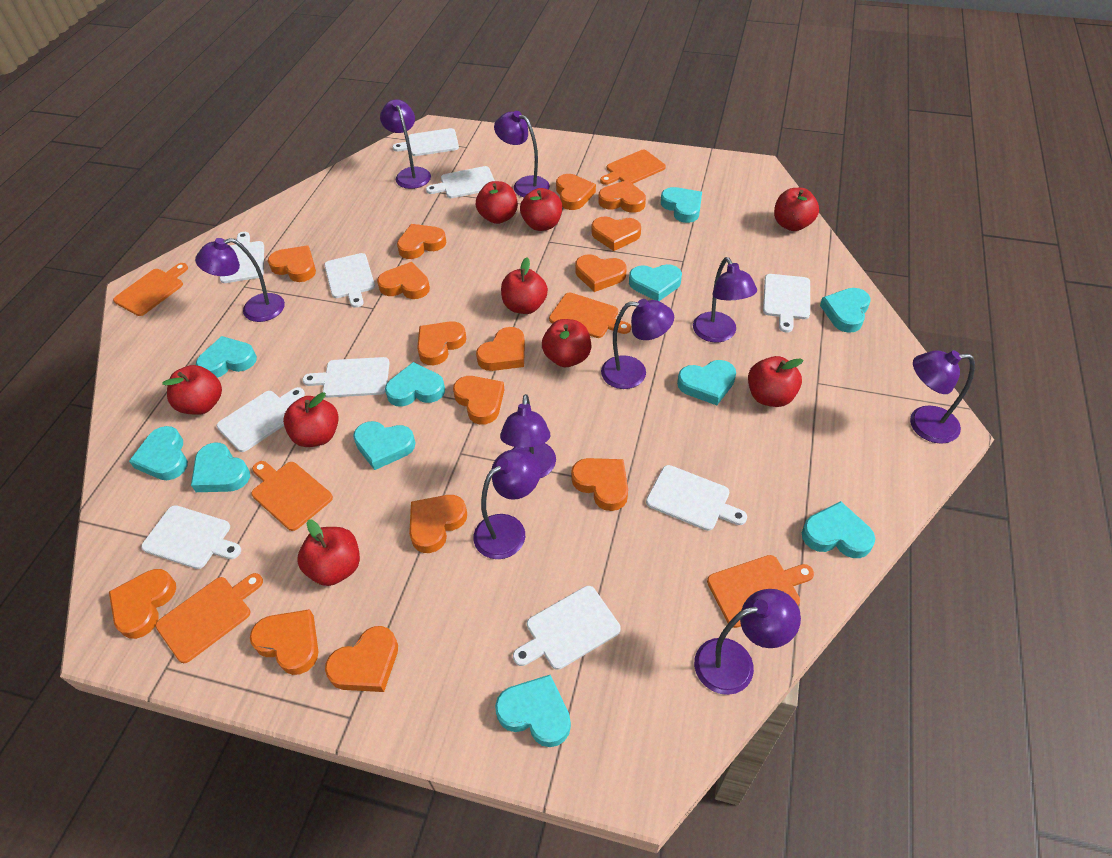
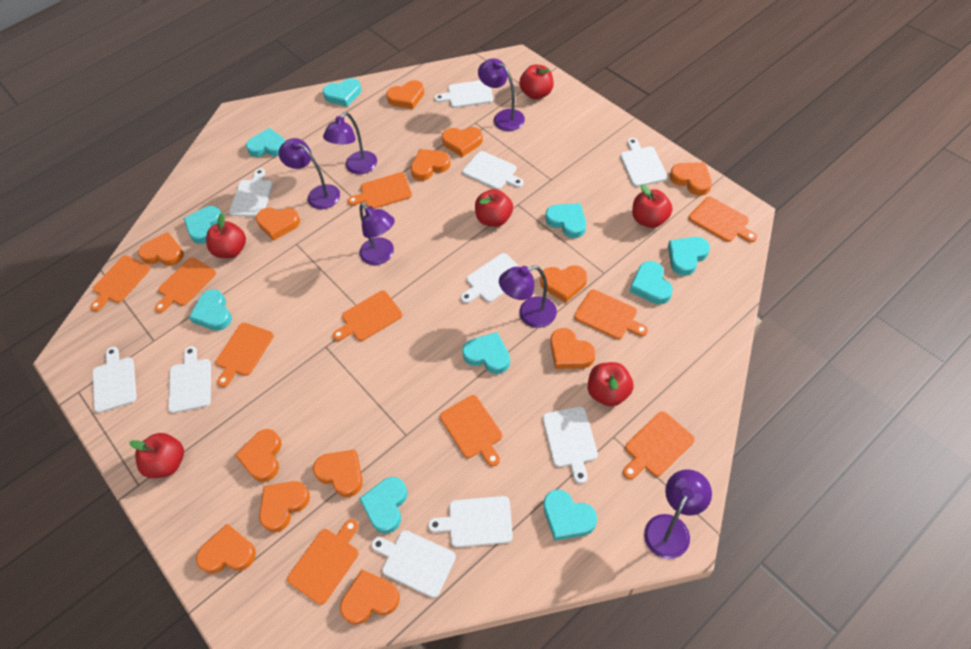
orange cutting board: 6 -> 10
orange heart: 15 -> 13
purple lamp: 9 -> 6
red apple: 9 -> 6
turquoise heart: 11 -> 10

